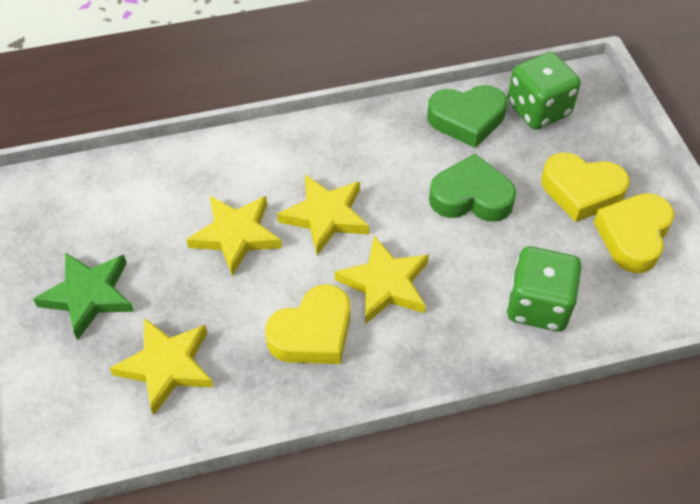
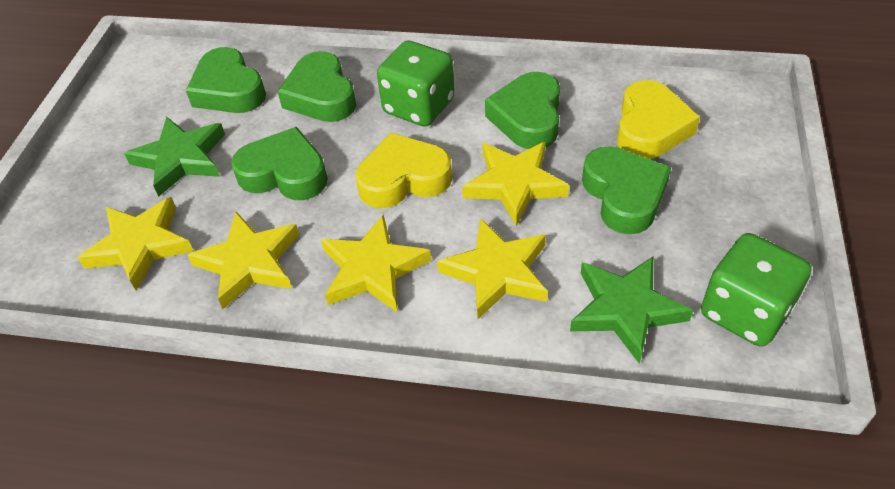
green heart: 2 -> 5
green star: 1 -> 2
yellow heart: 3 -> 2
yellow star: 4 -> 5

